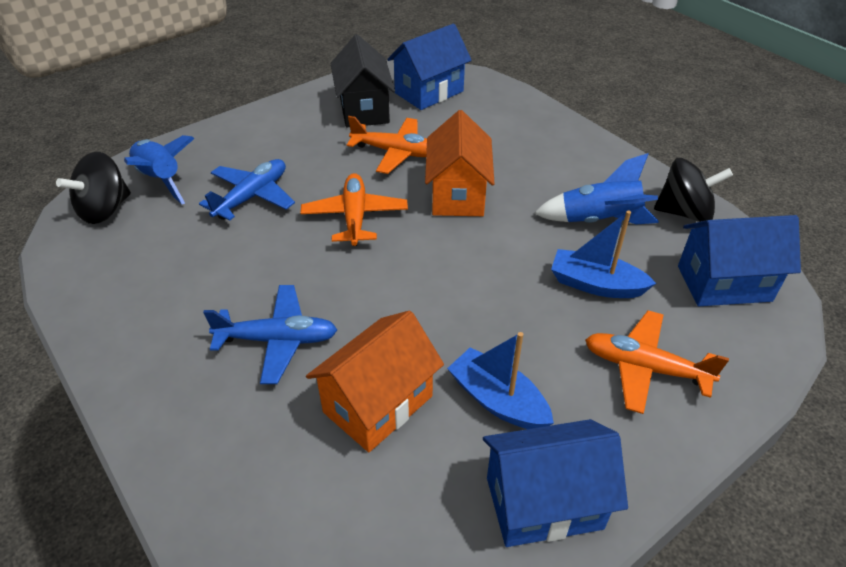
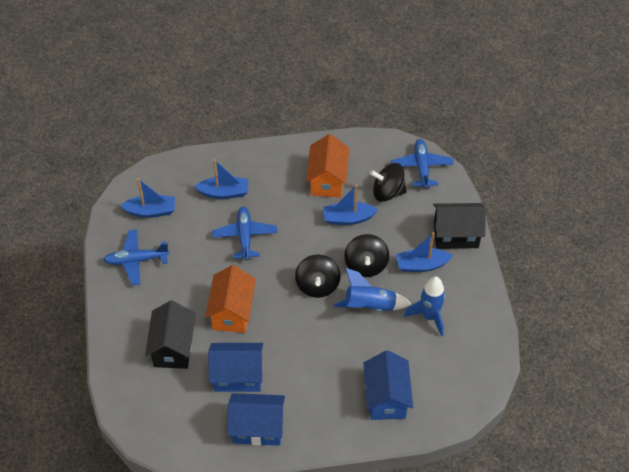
black house: 1 -> 2
black spinning top: 2 -> 3
blue boat: 2 -> 4
blue plane: 2 -> 3
orange plane: 3 -> 0

